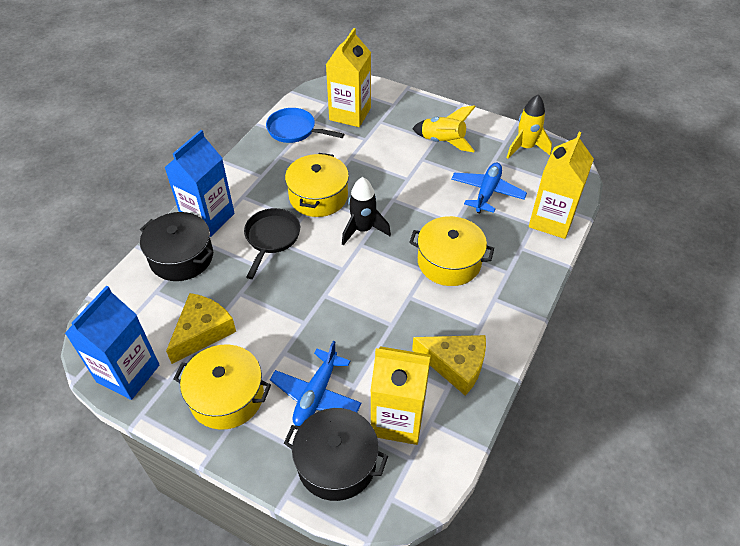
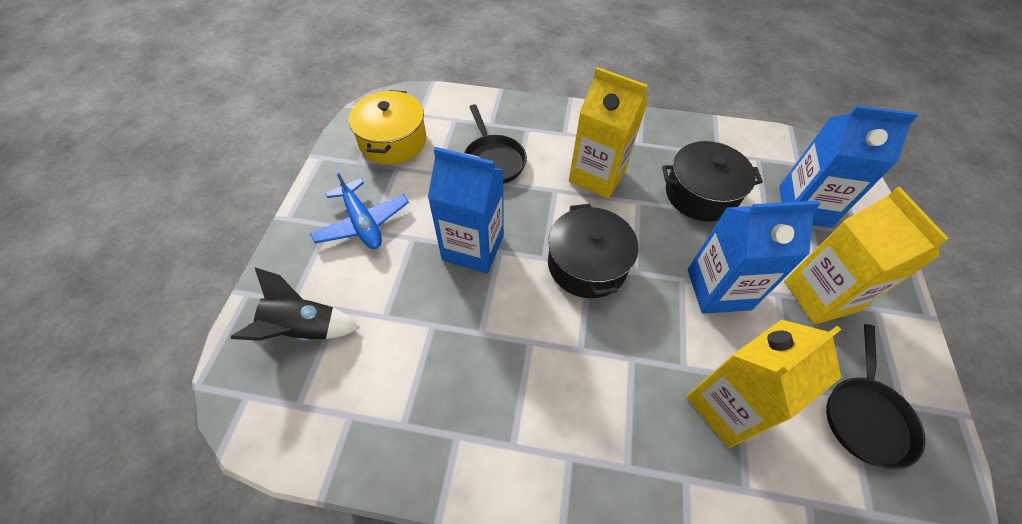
black pan: 1 -> 2
blue carton: 2 -> 3
blue pan: 1 -> 0
blue plane: 2 -> 1
yellow cheese: 2 -> 0
yellow pot: 3 -> 1
yellow rocket: 2 -> 0

